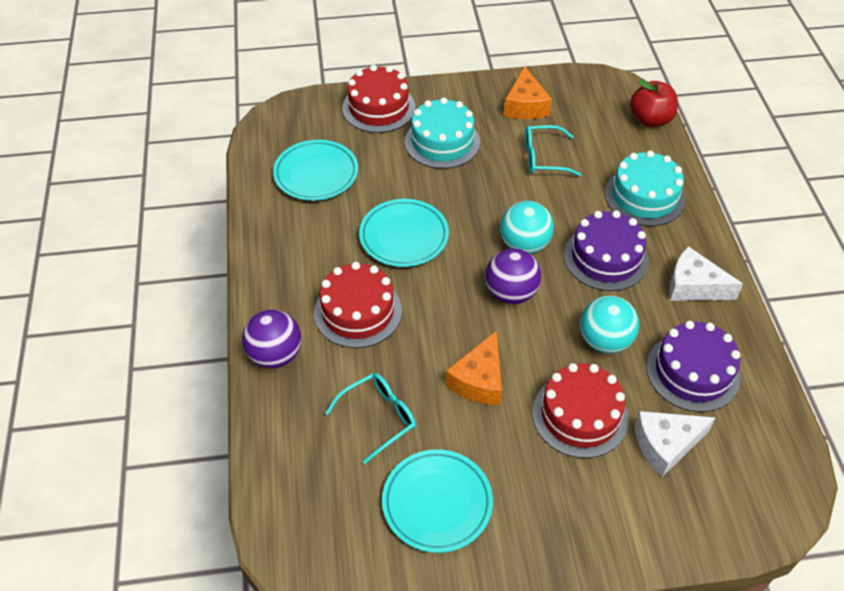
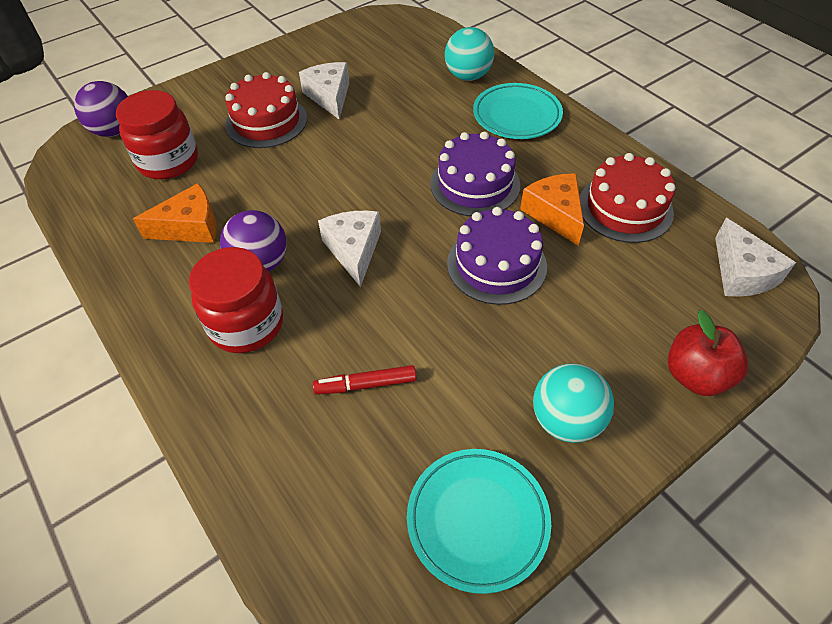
red cake: 3 -> 2
red jar: 0 -> 2
red marker: 0 -> 1
turquoise cake: 2 -> 0
turquoise glasses: 2 -> 0
turquoise plate: 3 -> 2
white cheese: 2 -> 3

